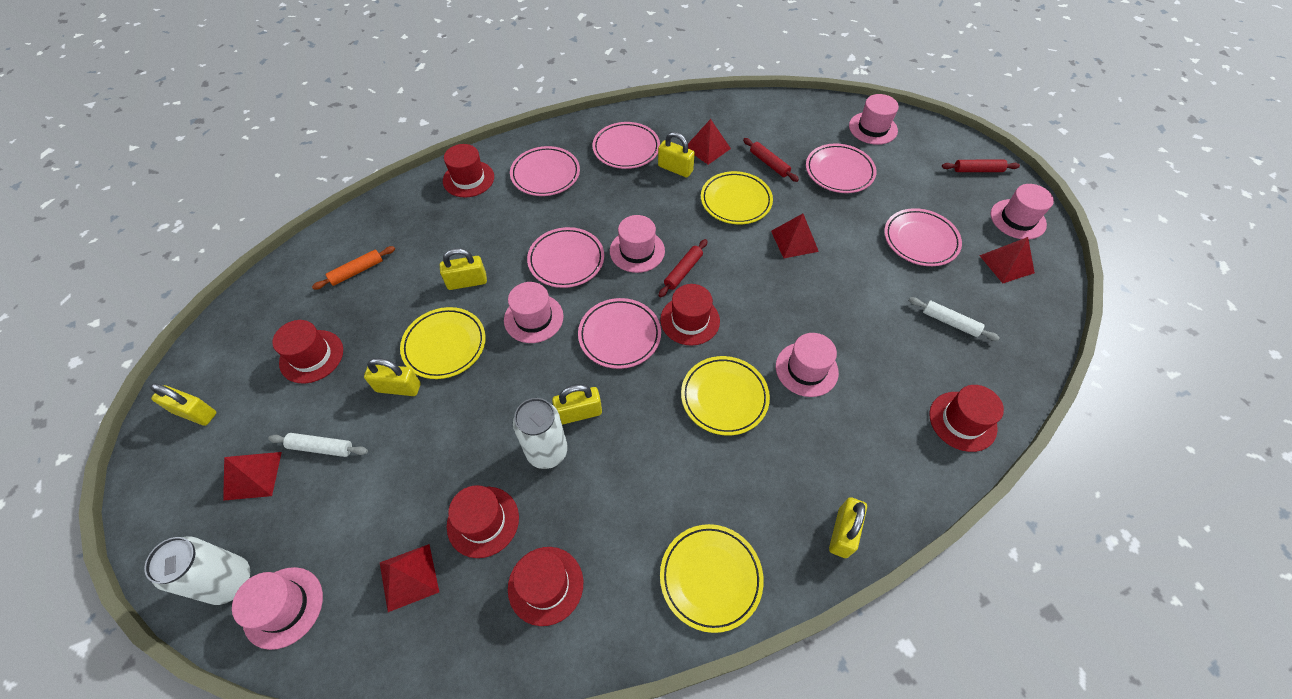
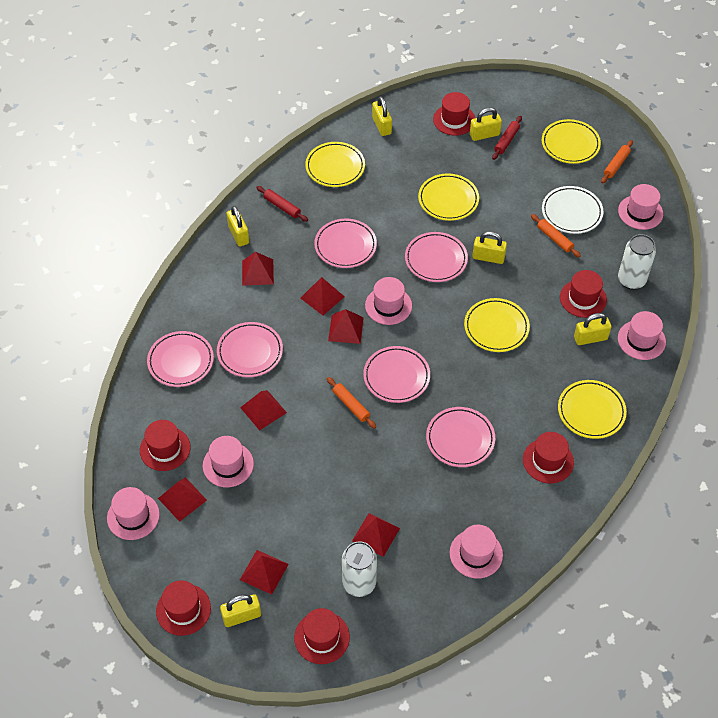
orange rolling pin: 1 -> 3
red pyramid: 5 -> 7
red rolling pin: 3 -> 2
white plate: 0 -> 1
white rolling pin: 2 -> 0
yellow plate: 4 -> 5

